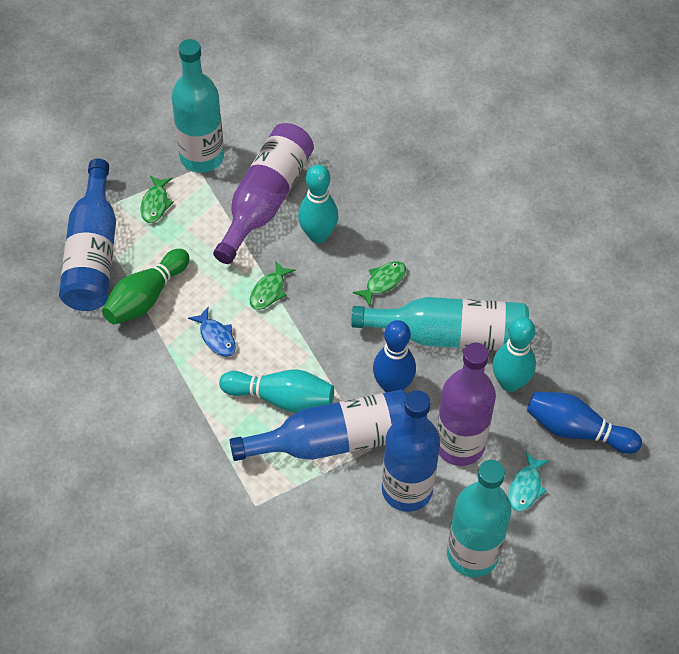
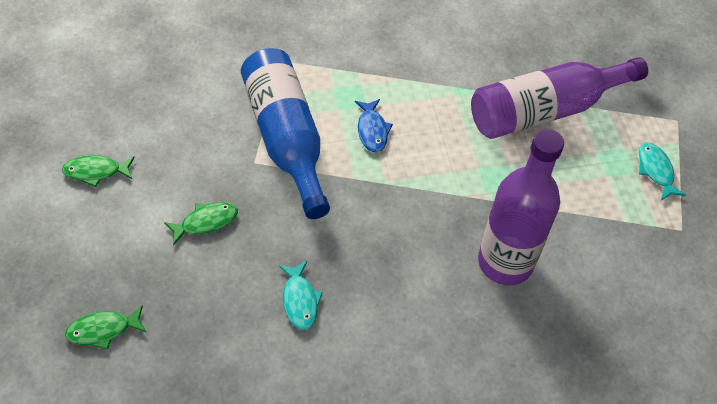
blue bottle: 3 -> 1
blue bowling pin: 2 -> 0
green bowling pin: 1 -> 0
turquoise bottle: 3 -> 0
turquoise bowling pin: 3 -> 0
turquoise fish: 1 -> 2

